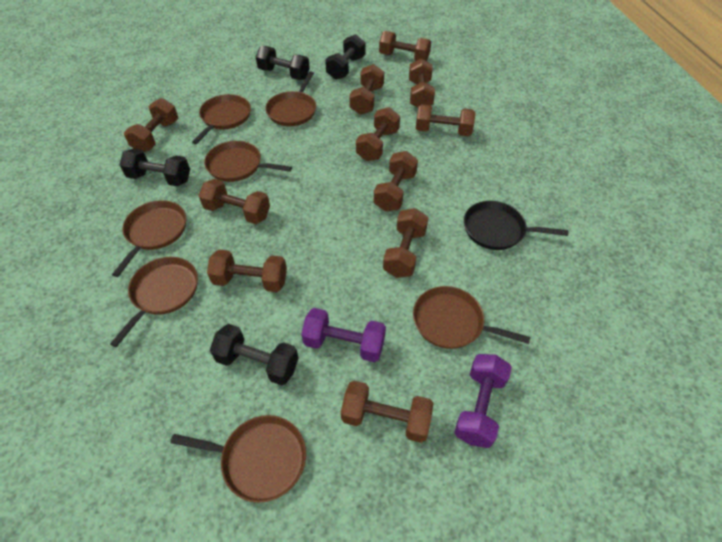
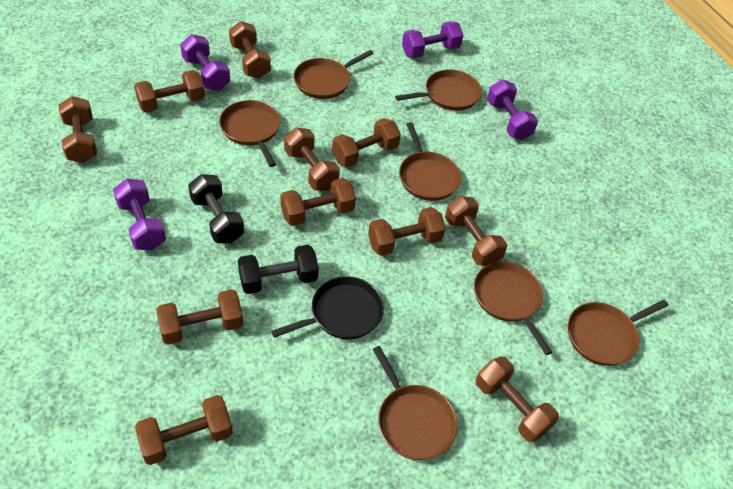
black dumbbell: 4 -> 2
purple dumbbell: 2 -> 4

